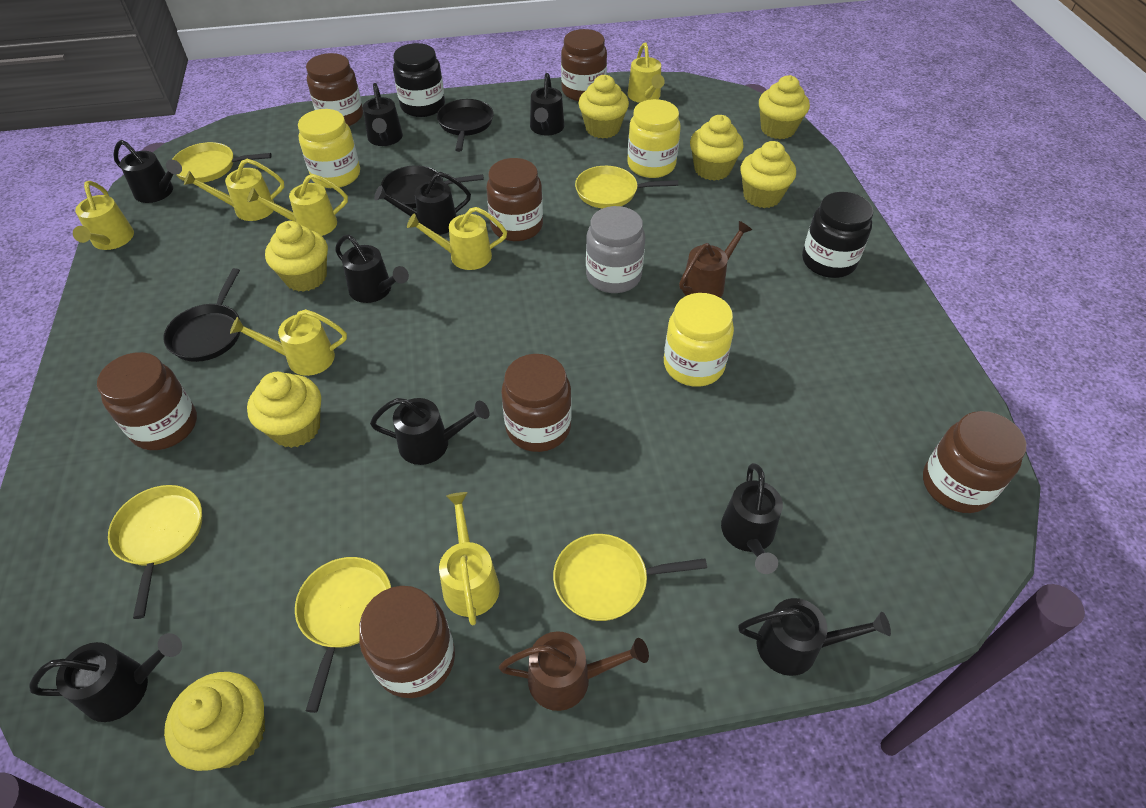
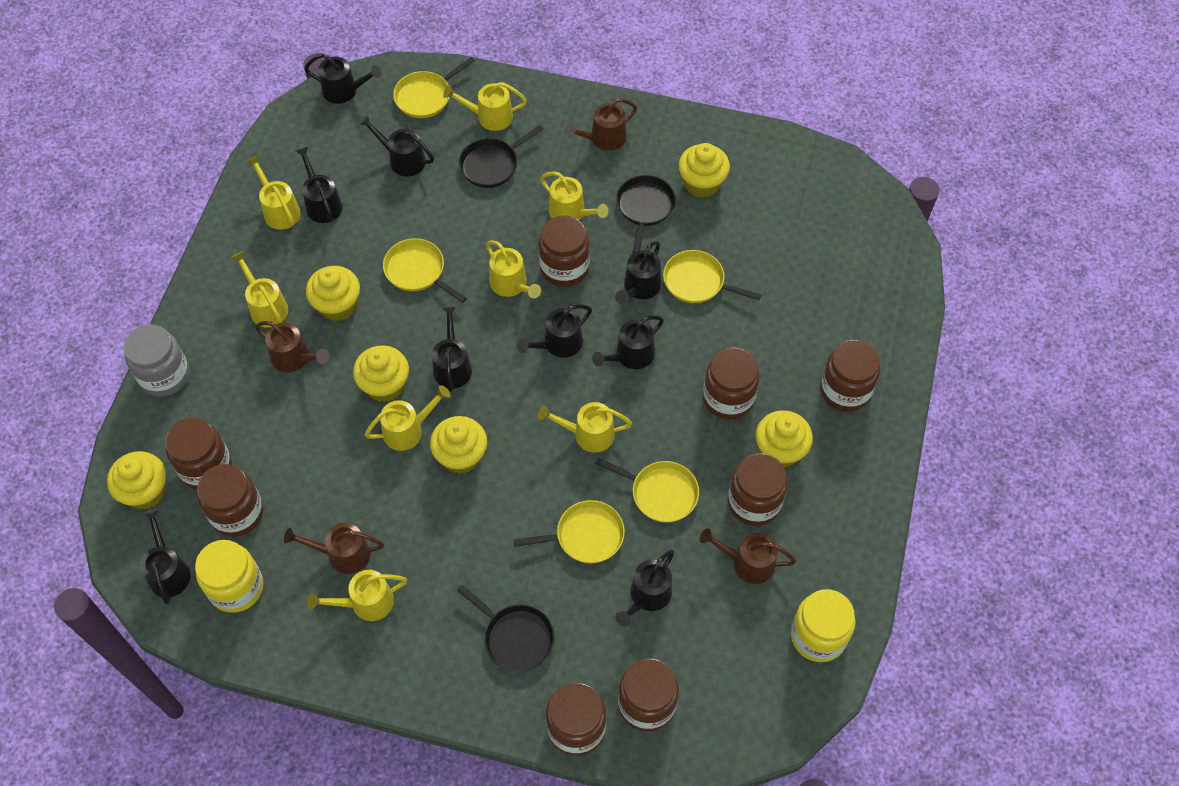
black jar: 2 -> 0
brown jar: 7 -> 8
brown watering can: 2 -> 4
yellow cupcake: 7 -> 6
yellow jar: 3 -> 2
yellow watering can: 7 -> 8

